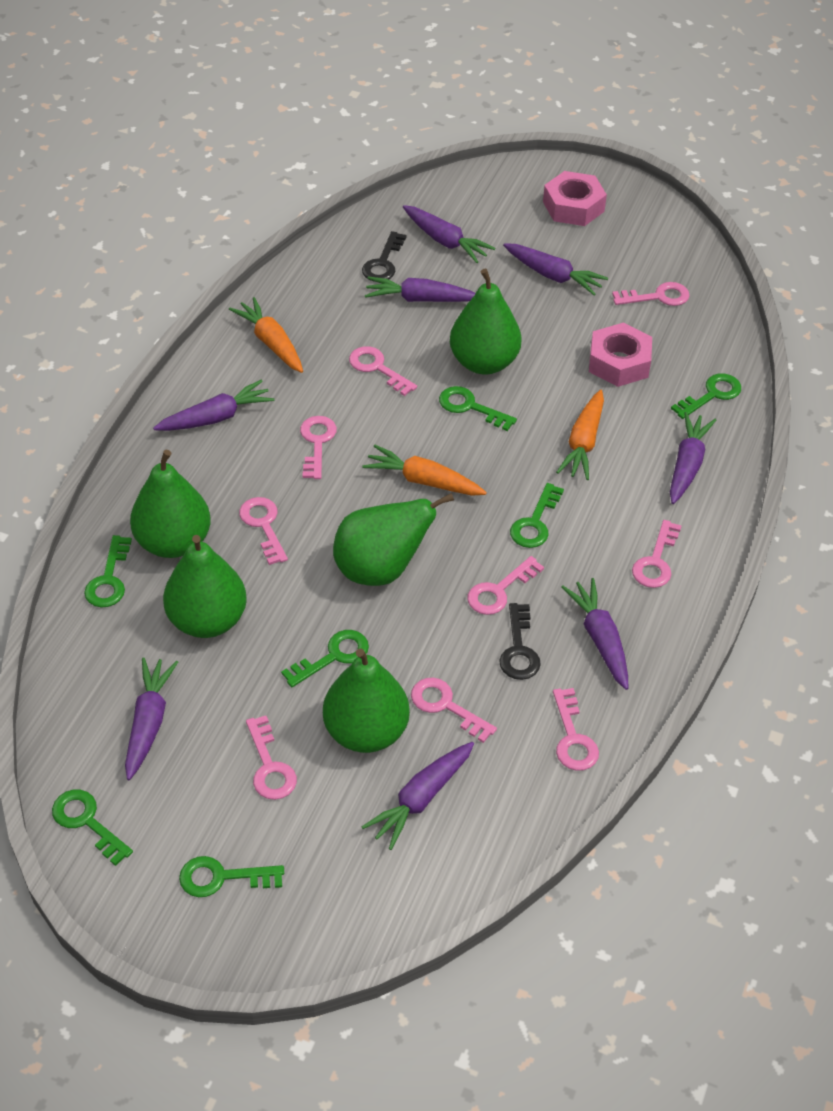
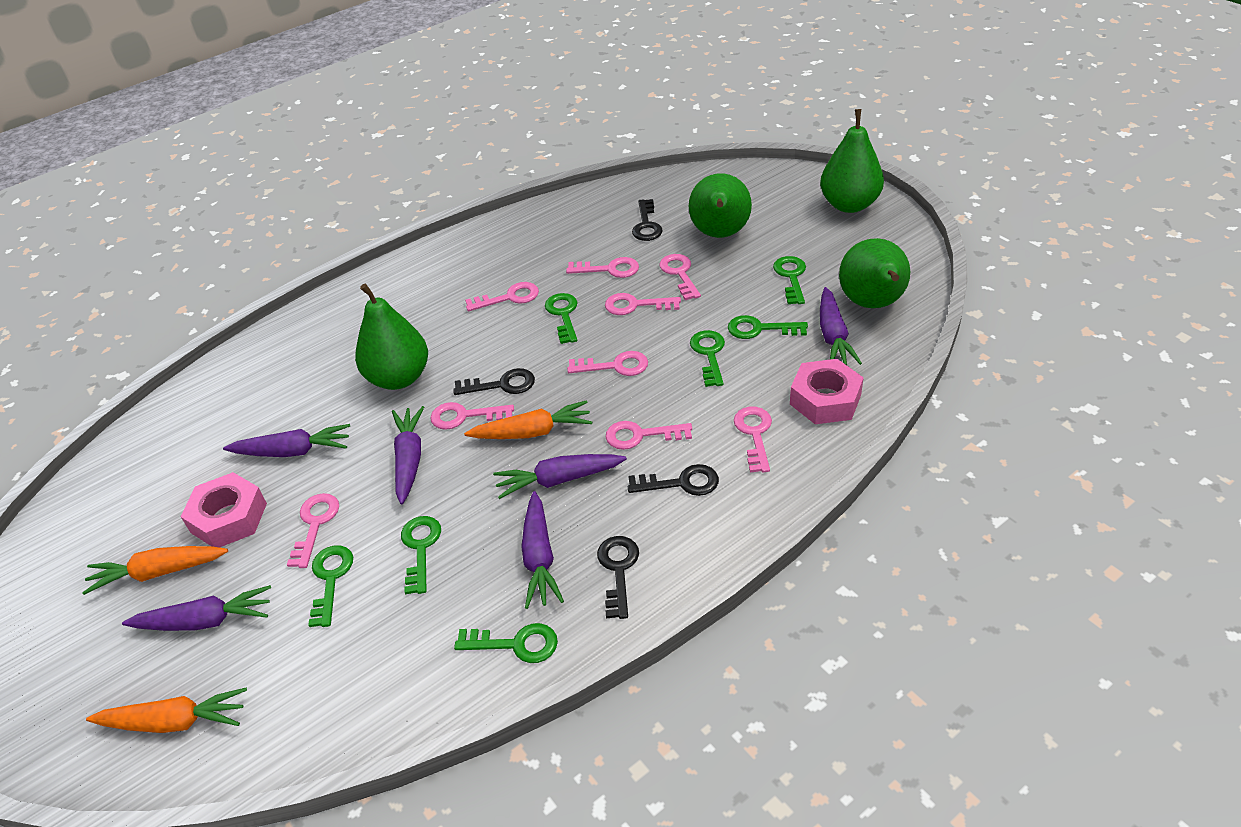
black key: 2 -> 4
green pear: 5 -> 4
purple carrot: 8 -> 6

